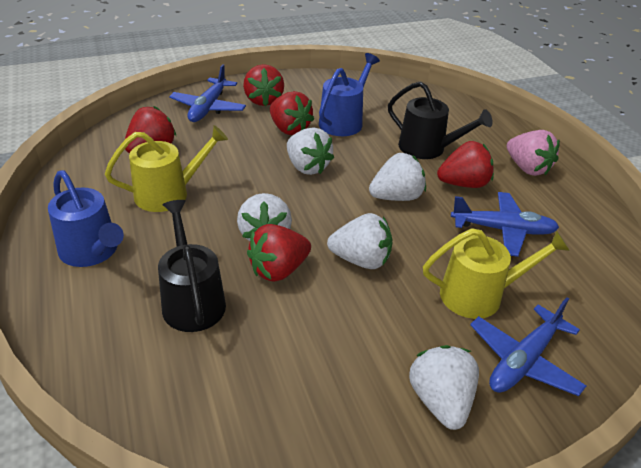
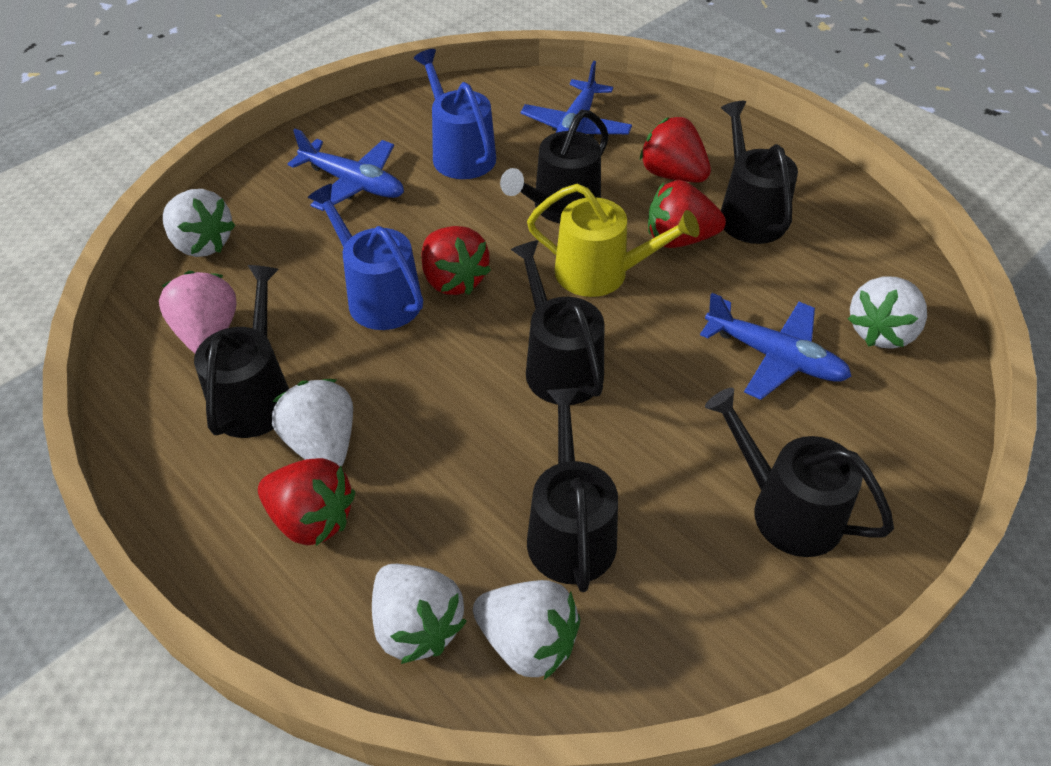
black watering can: 2 -> 6
red strawberry: 5 -> 4
yellow watering can: 2 -> 1

